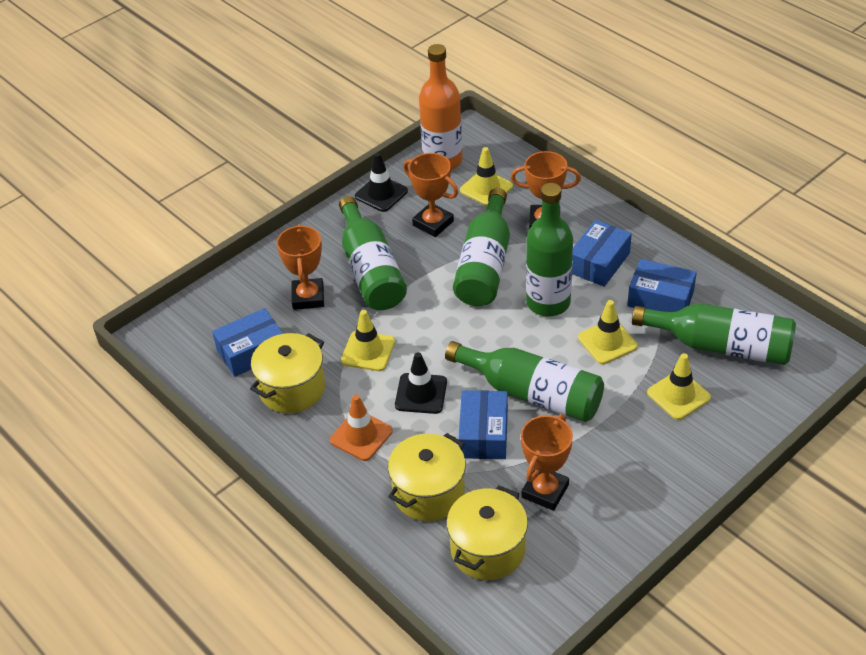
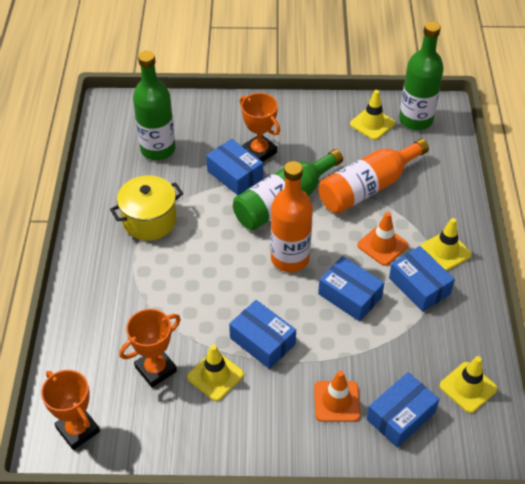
black traffic cone: 2 -> 0
blue box: 4 -> 5
green bottle: 5 -> 3
orange bottle: 1 -> 2
orange traffic cone: 1 -> 2
orange trophy: 4 -> 3
yellow pot: 3 -> 1

